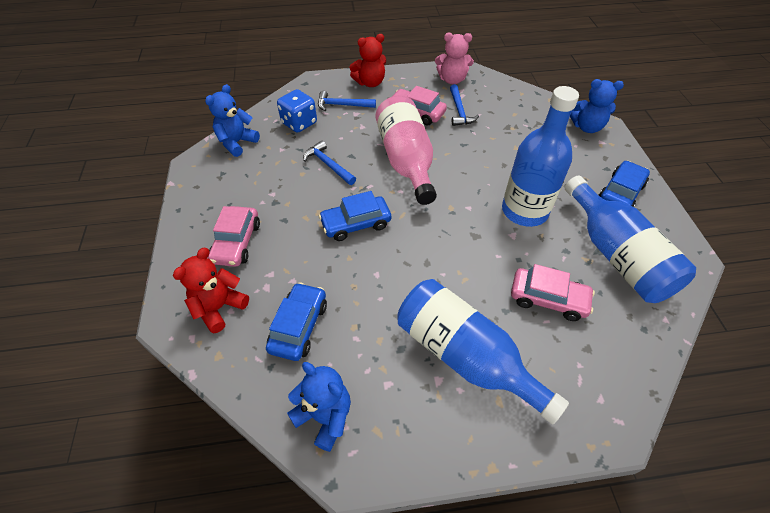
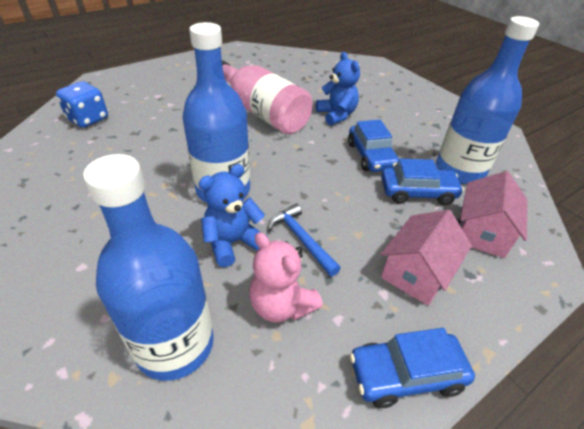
blue hammer: 3 -> 1
blue teddy bear: 3 -> 2
pink car: 3 -> 0
pink house: 0 -> 2
red teddy bear: 2 -> 0

